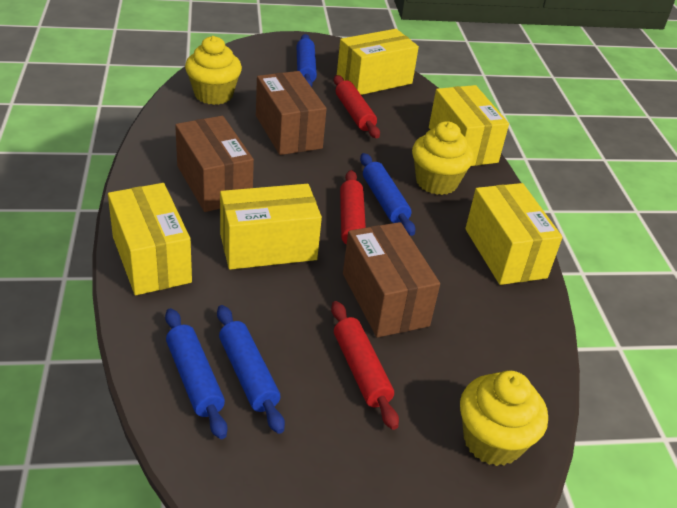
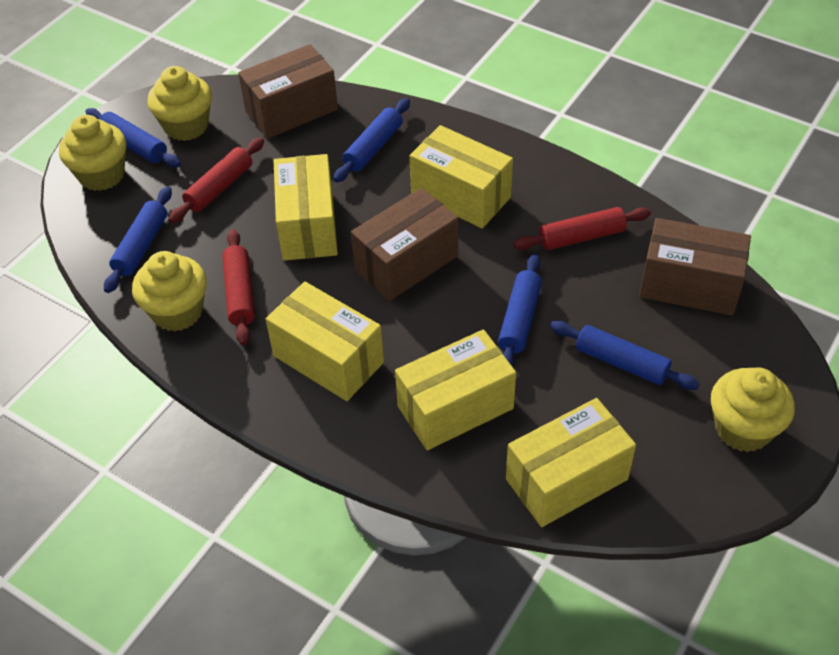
blue rolling pin: 4 -> 5
yellow cupcake: 3 -> 4

